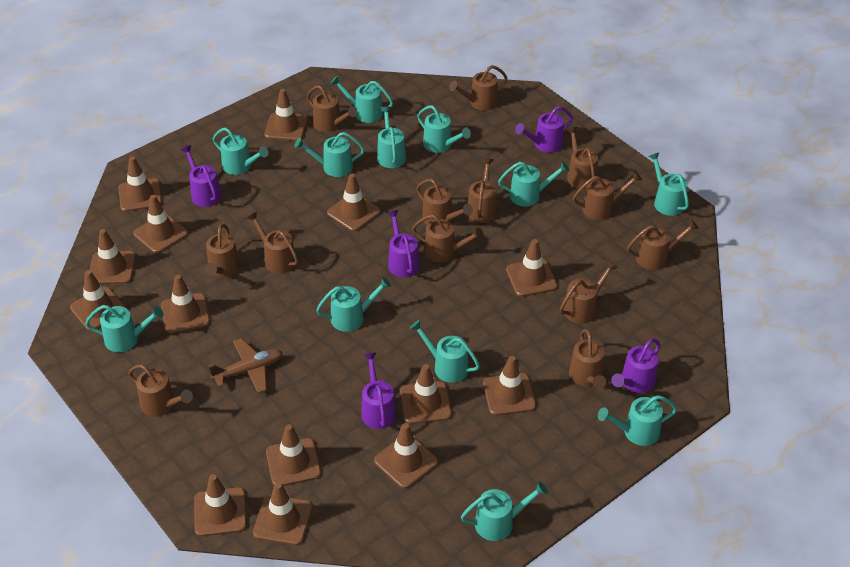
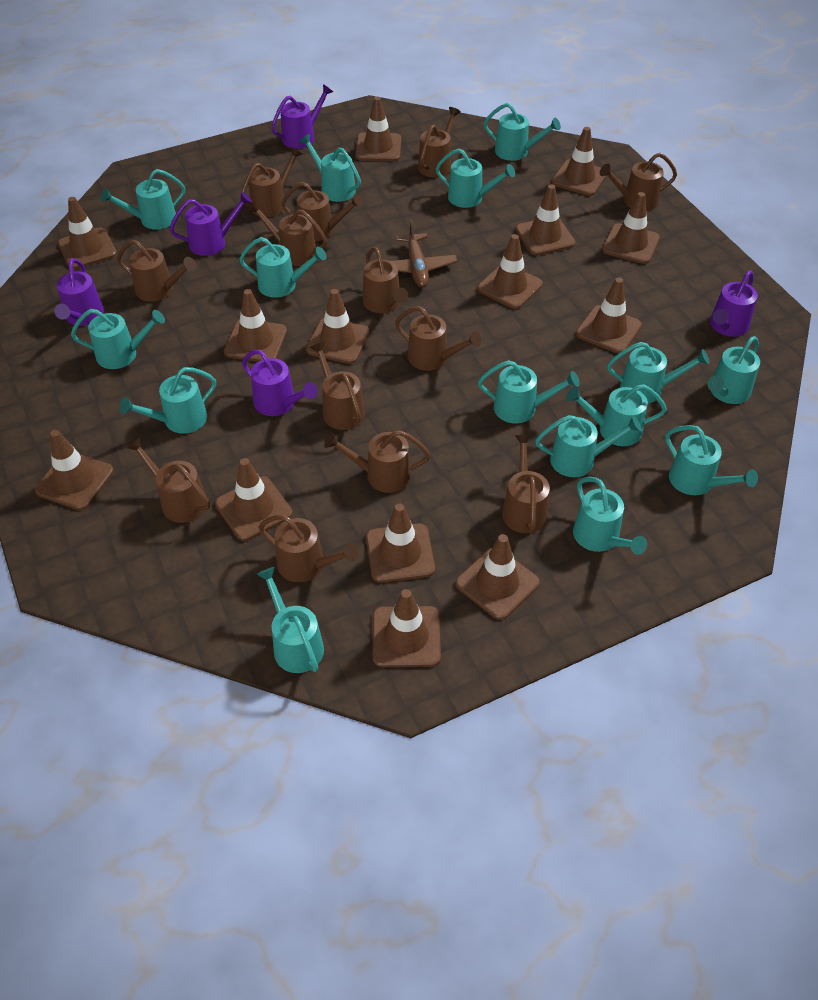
turquoise watering can: 12 -> 15

